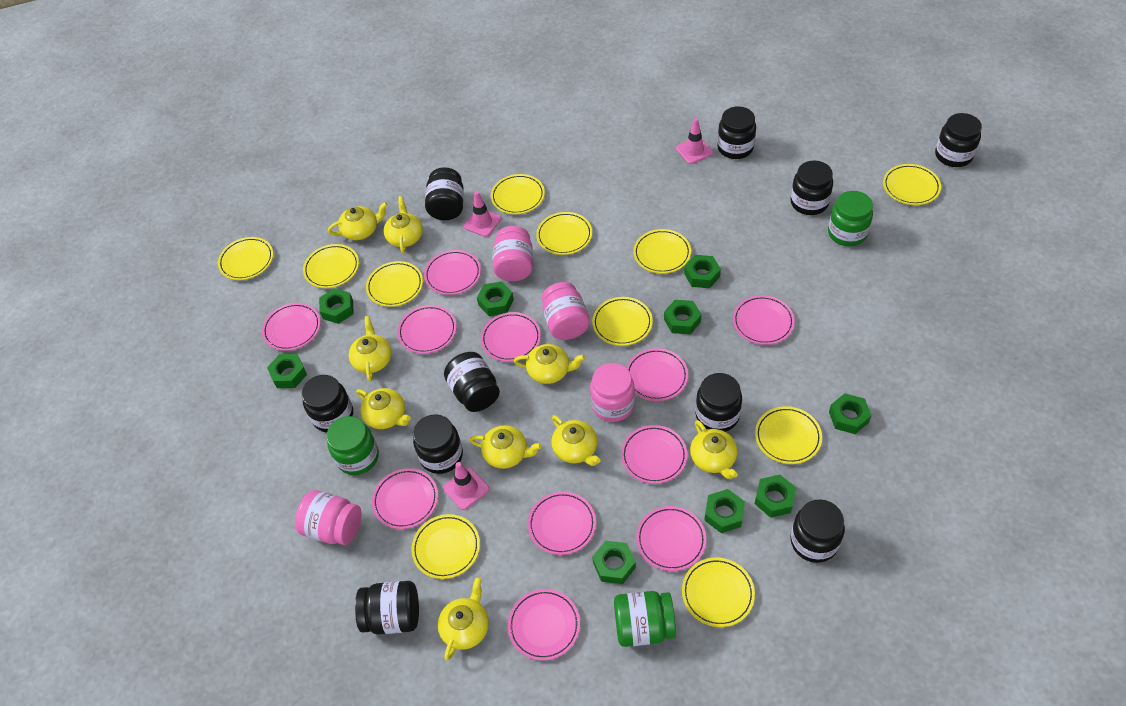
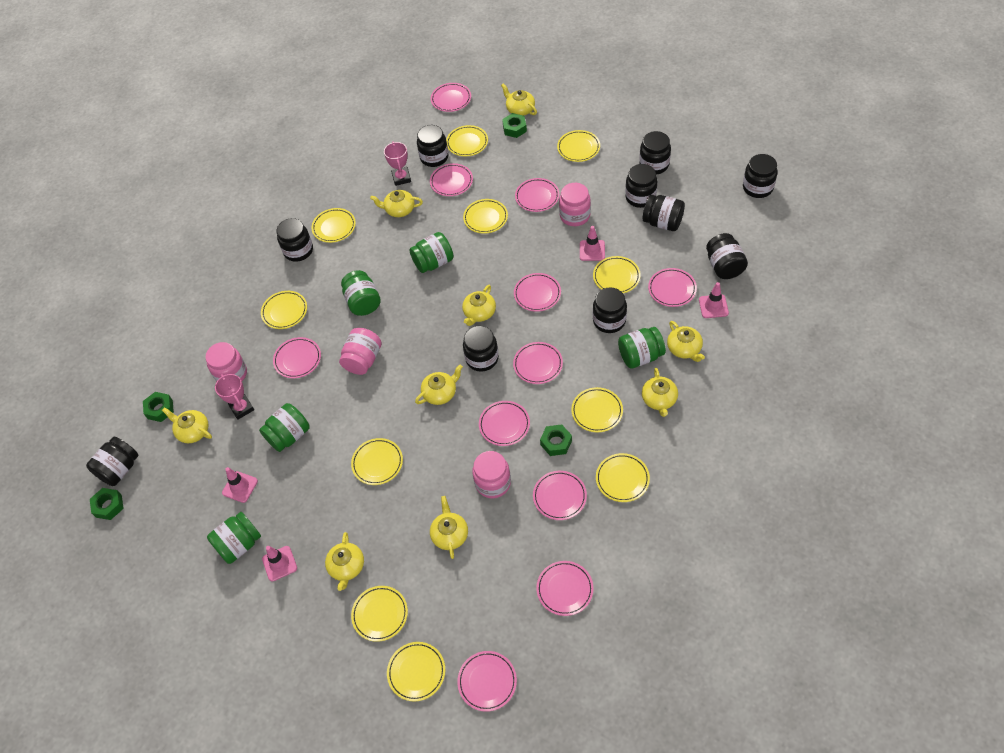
green jar: 3 -> 5
green nut: 9 -> 4
pink traffic cone: 3 -> 4
pink trophy: 0 -> 2

